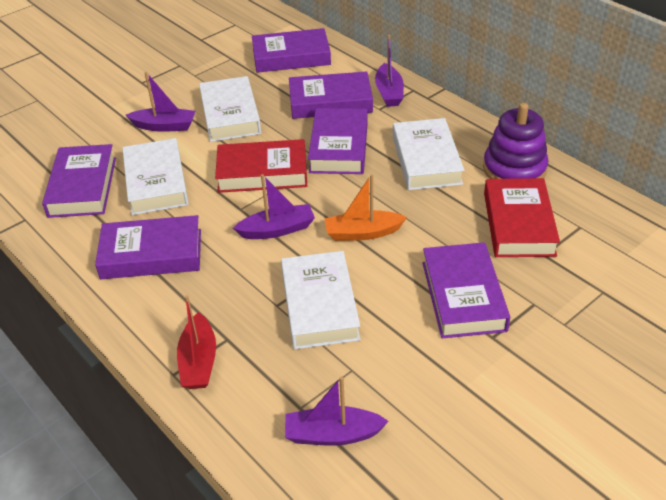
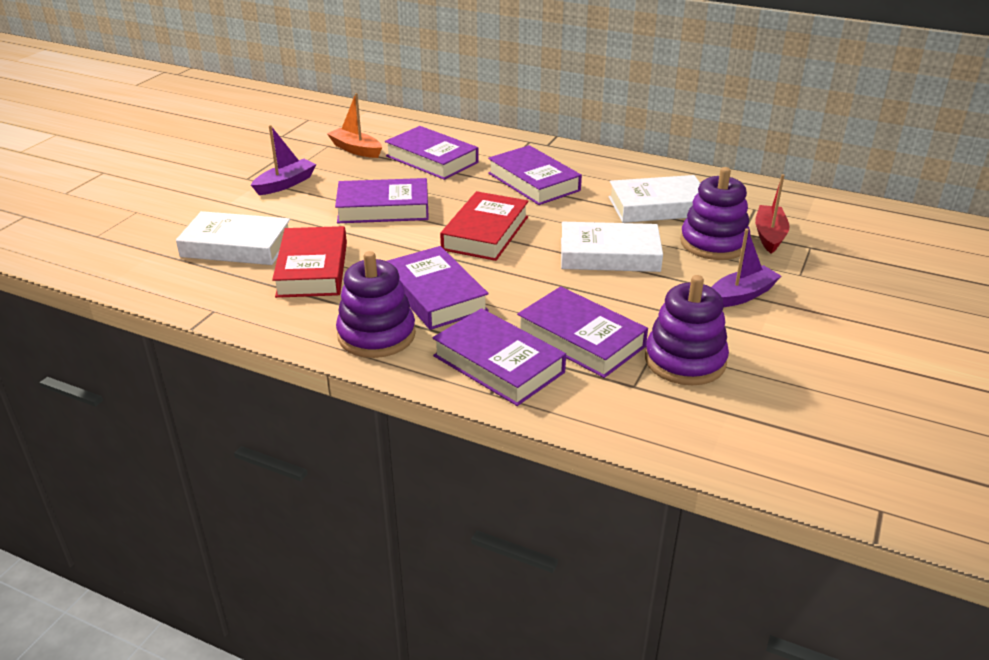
purple boat: 4 -> 2
purple stacking toy: 1 -> 3
white book: 4 -> 3

